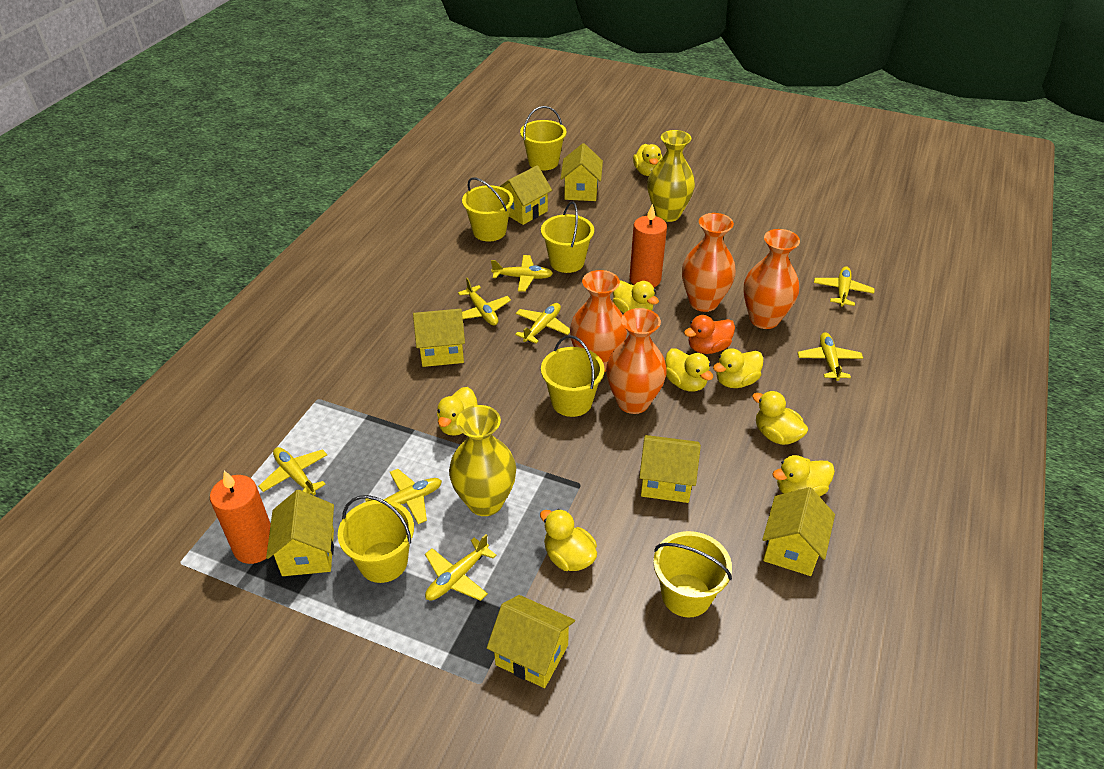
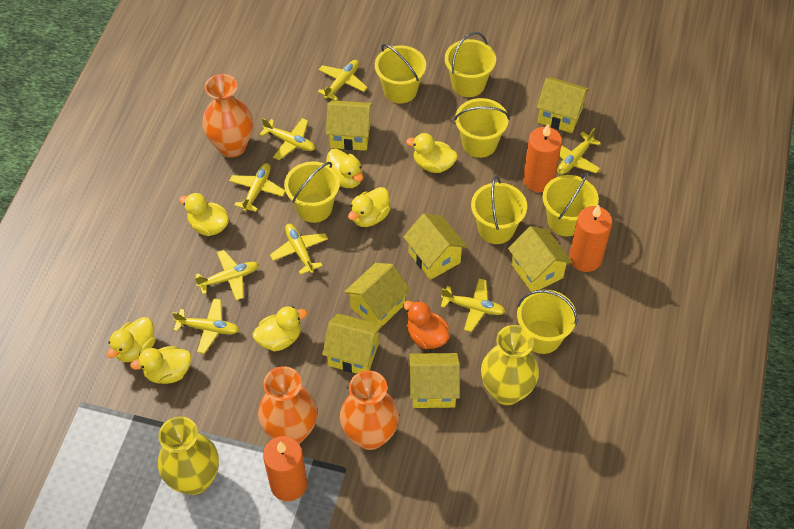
orange candle: 2 -> 3
orange vase: 4 -> 3
yellow bucket: 6 -> 7
yellow duck: 8 -> 7

